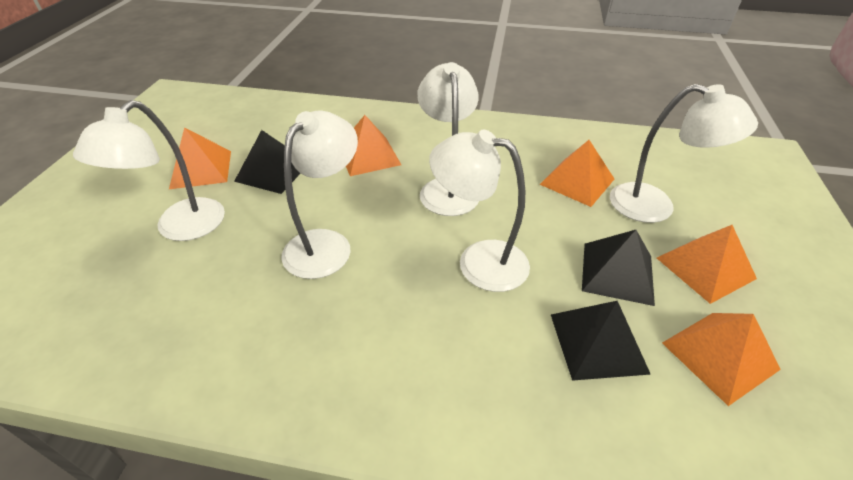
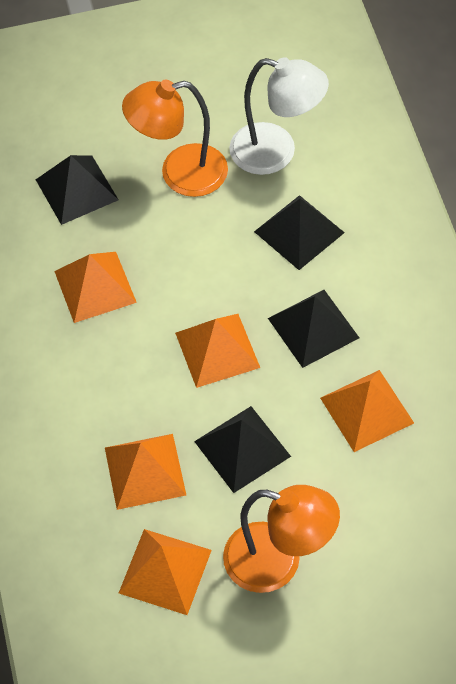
black pyramid: 3 -> 4
orange lamp: 0 -> 2
white lamp: 5 -> 1

